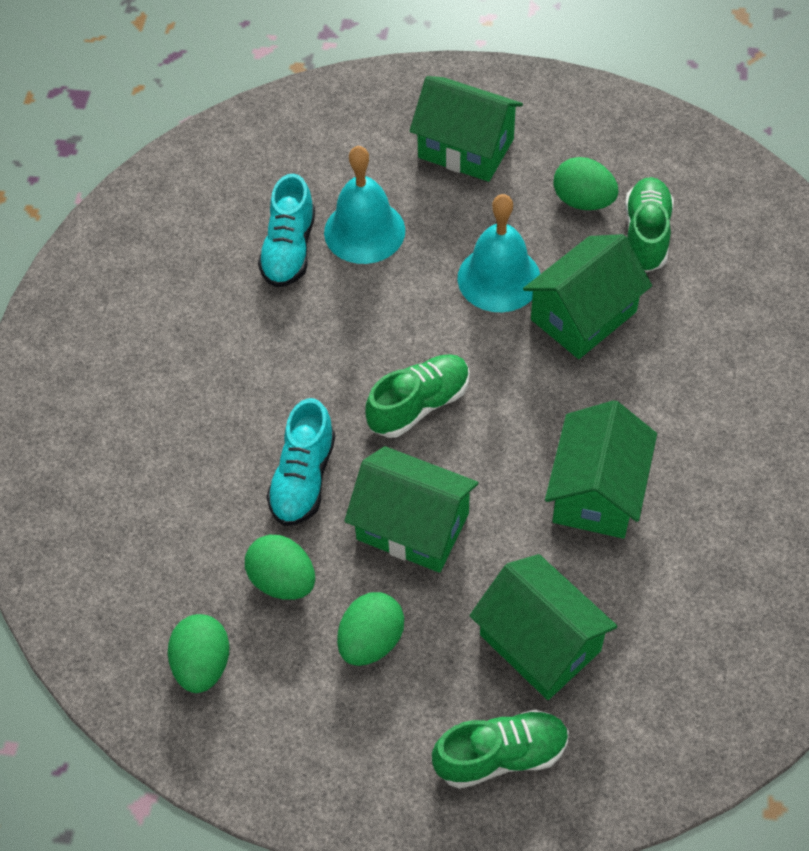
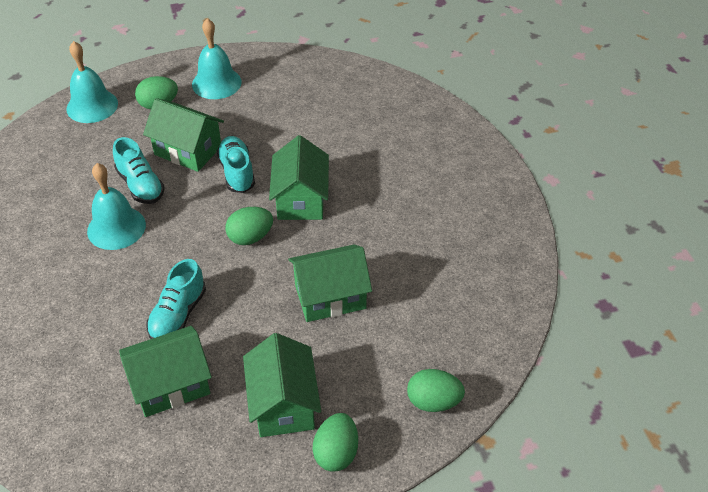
green shoe: 3 -> 0
turquoise bell: 2 -> 3
turquoise shoe: 2 -> 3

